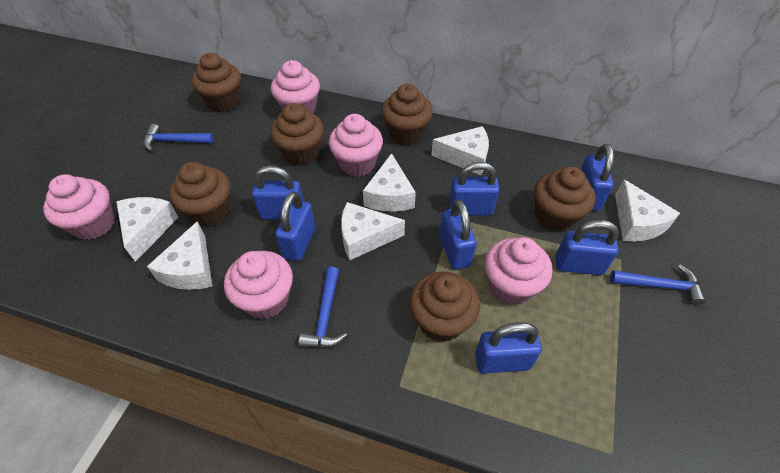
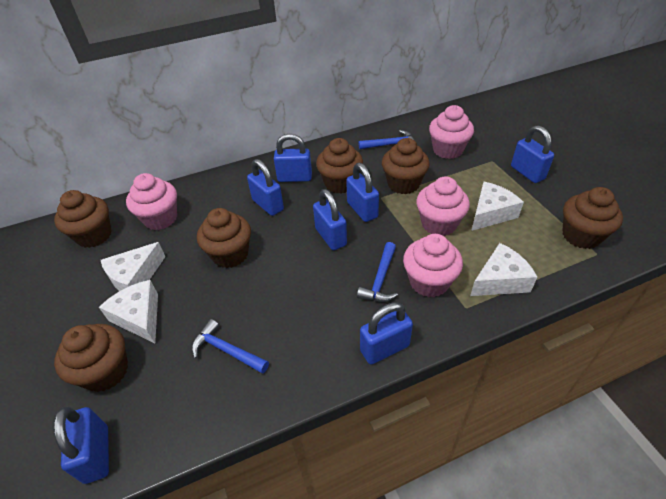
pink cupcake: 5 -> 4
white cheese: 6 -> 4

